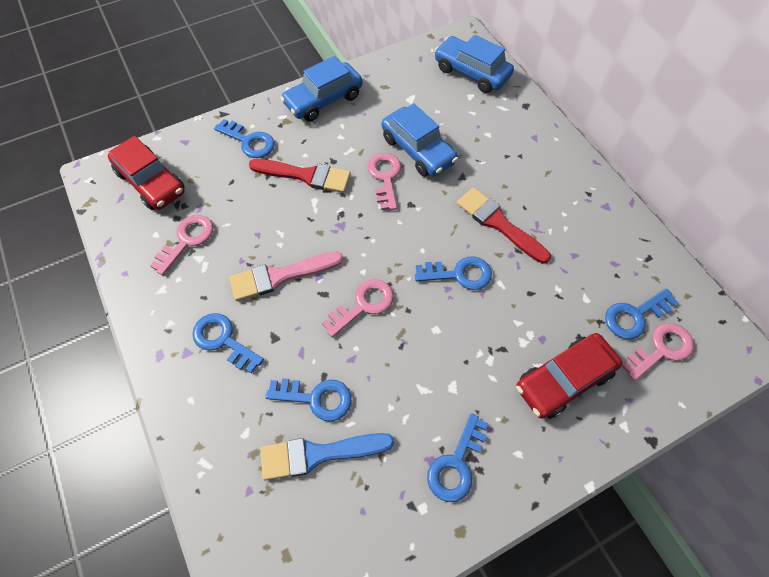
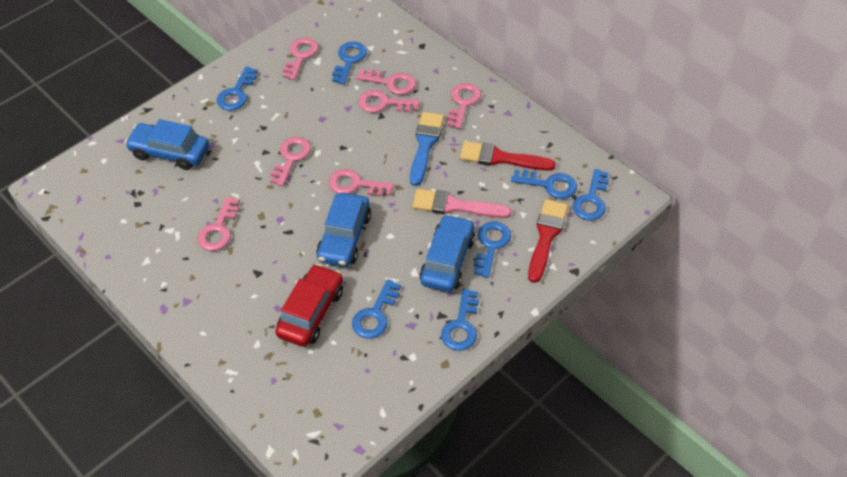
blue key: 6 -> 7
pink key: 4 -> 7
red car: 2 -> 1

